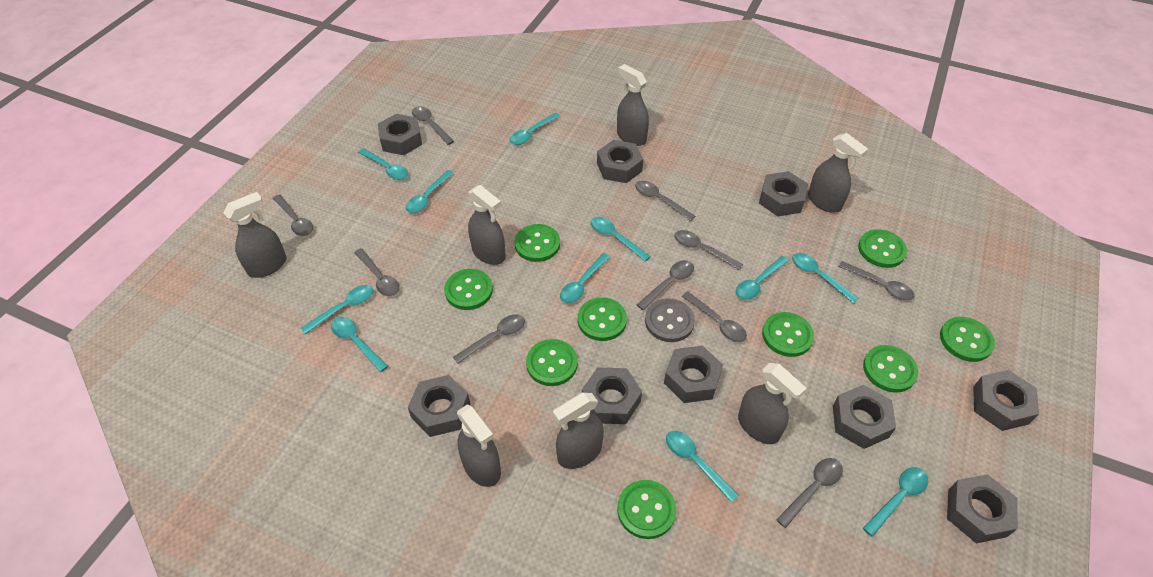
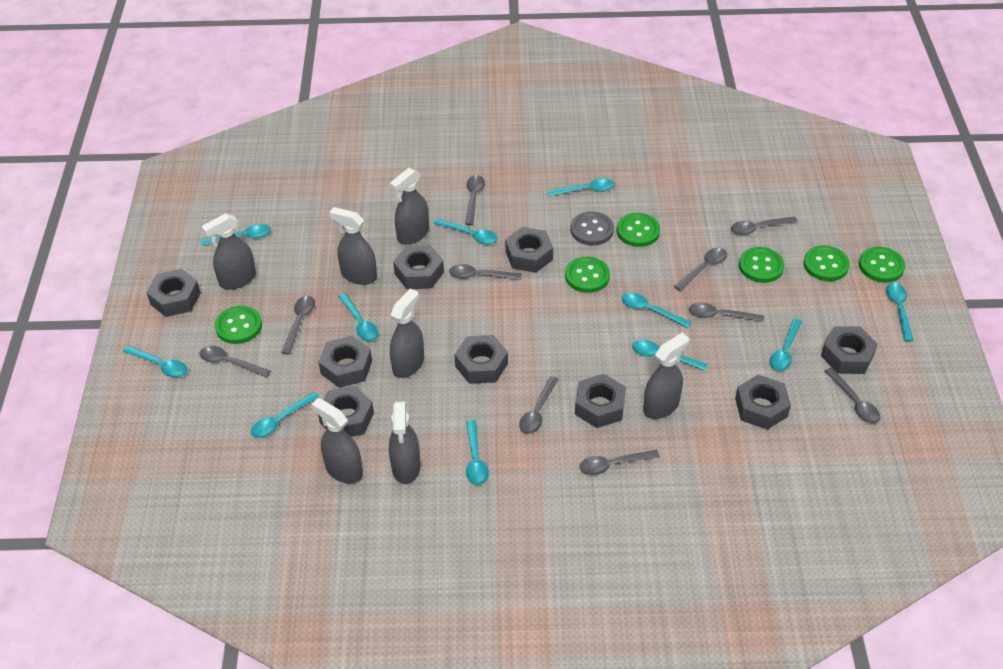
green button: 9 -> 6

